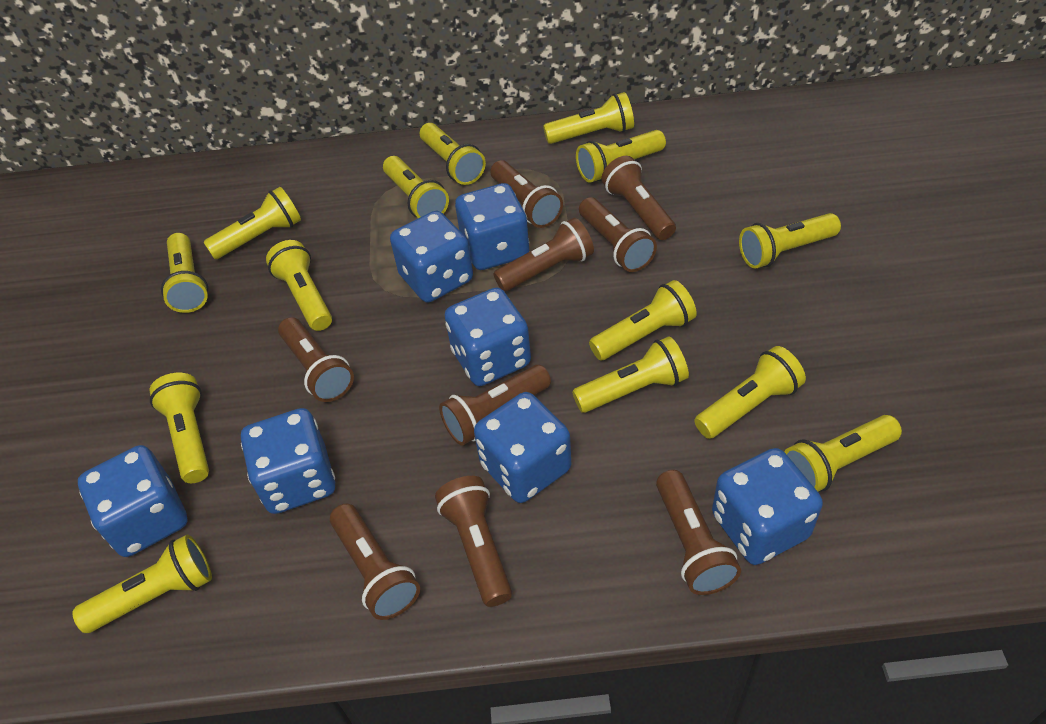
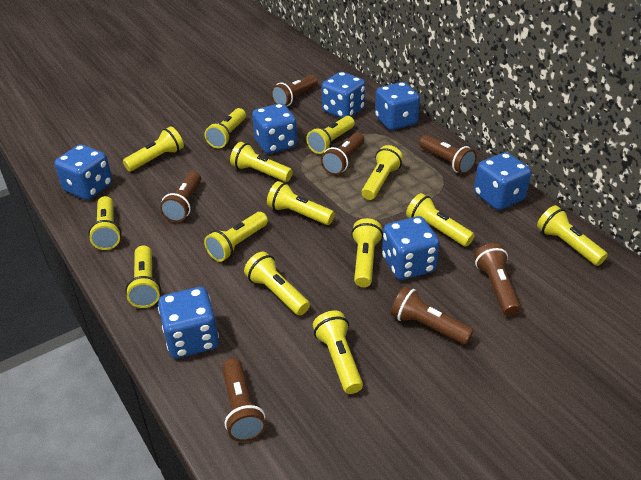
brown flashlight: 9 -> 7

